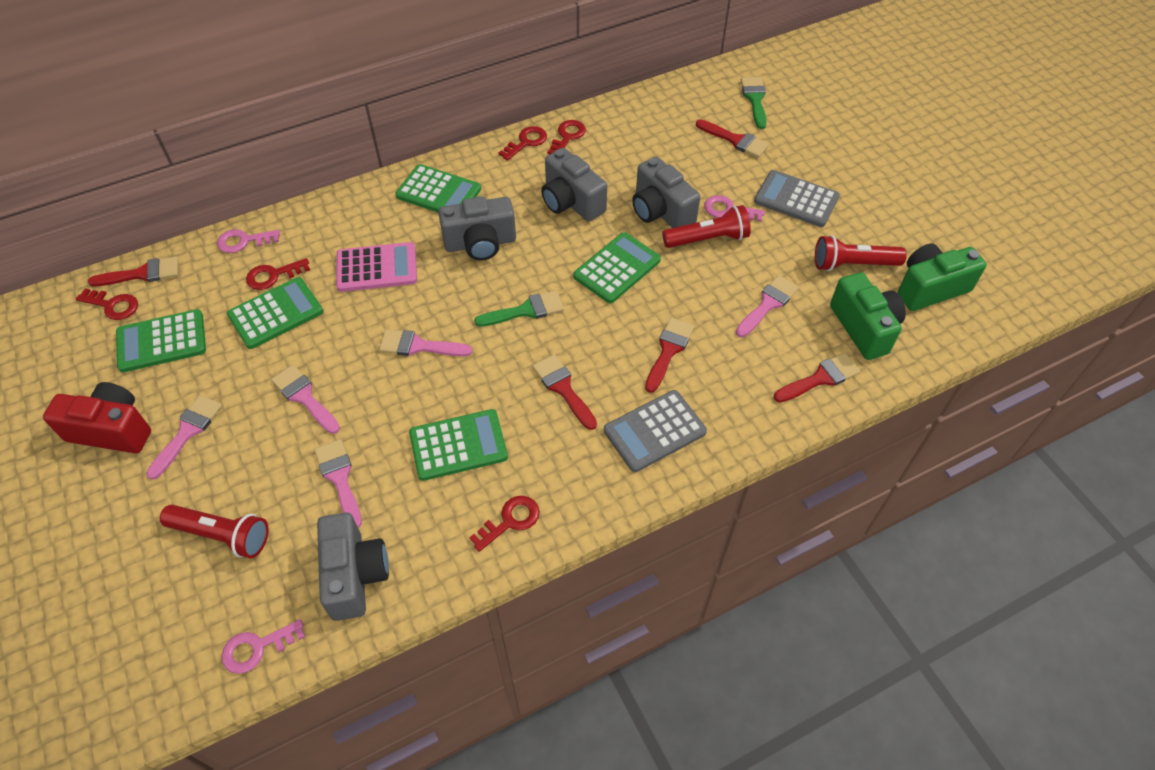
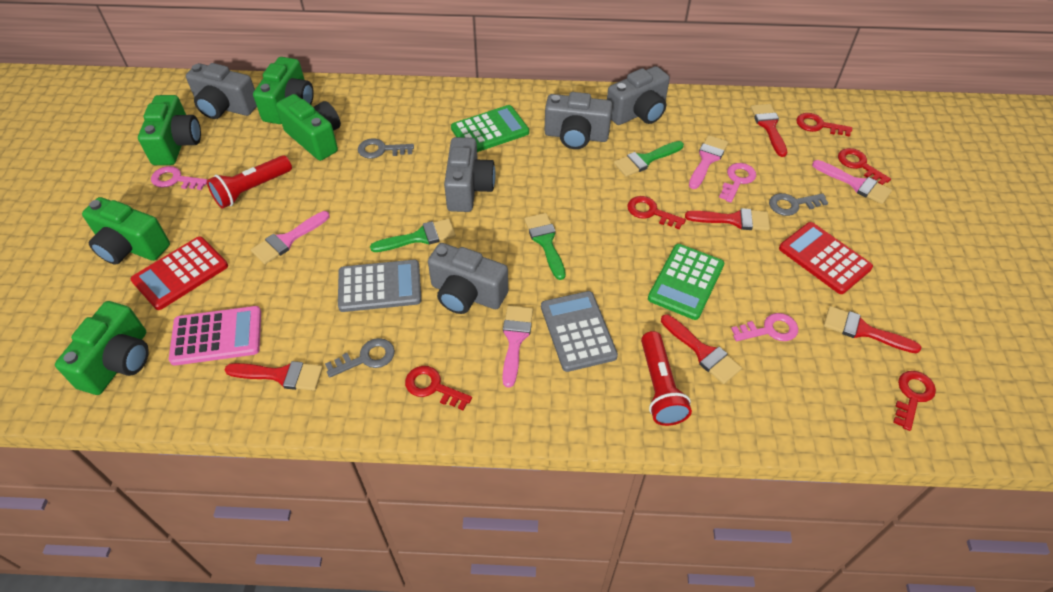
green brush: 2 -> 3
green calculator: 5 -> 2
green camera: 2 -> 5
grey camera: 4 -> 5
grey key: 0 -> 3
pink brush: 5 -> 4
red calculator: 0 -> 2
red camera: 1 -> 0
red flashlight: 3 -> 2

